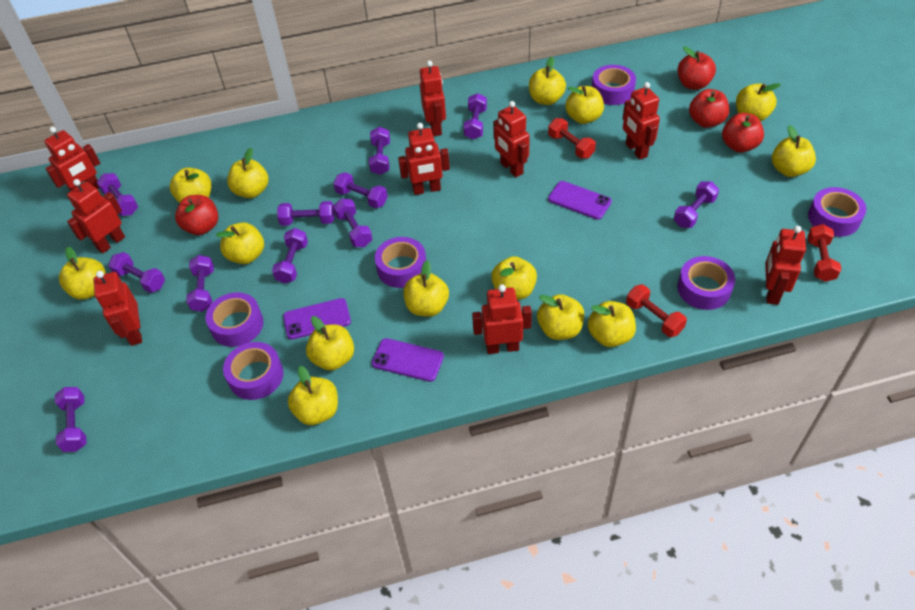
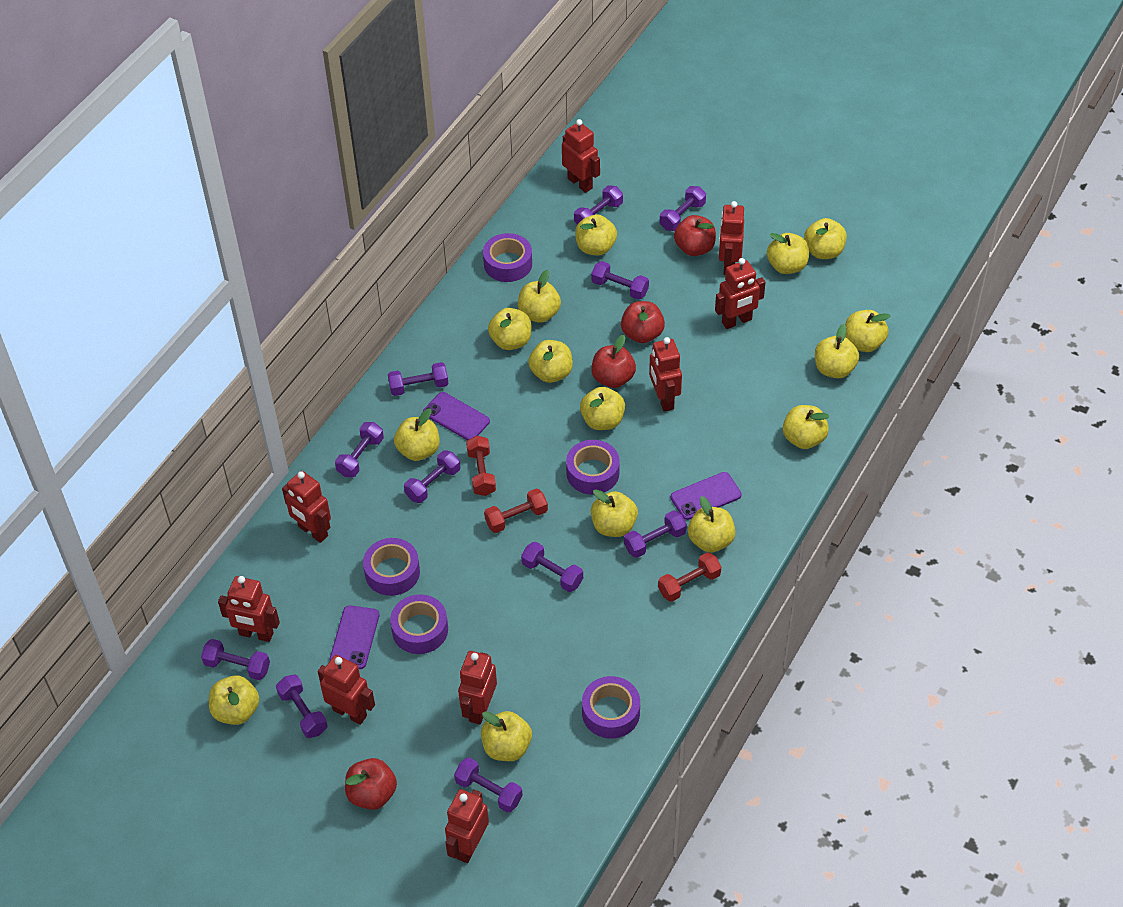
purple tape: 6 -> 5
yellow apple: 14 -> 15

